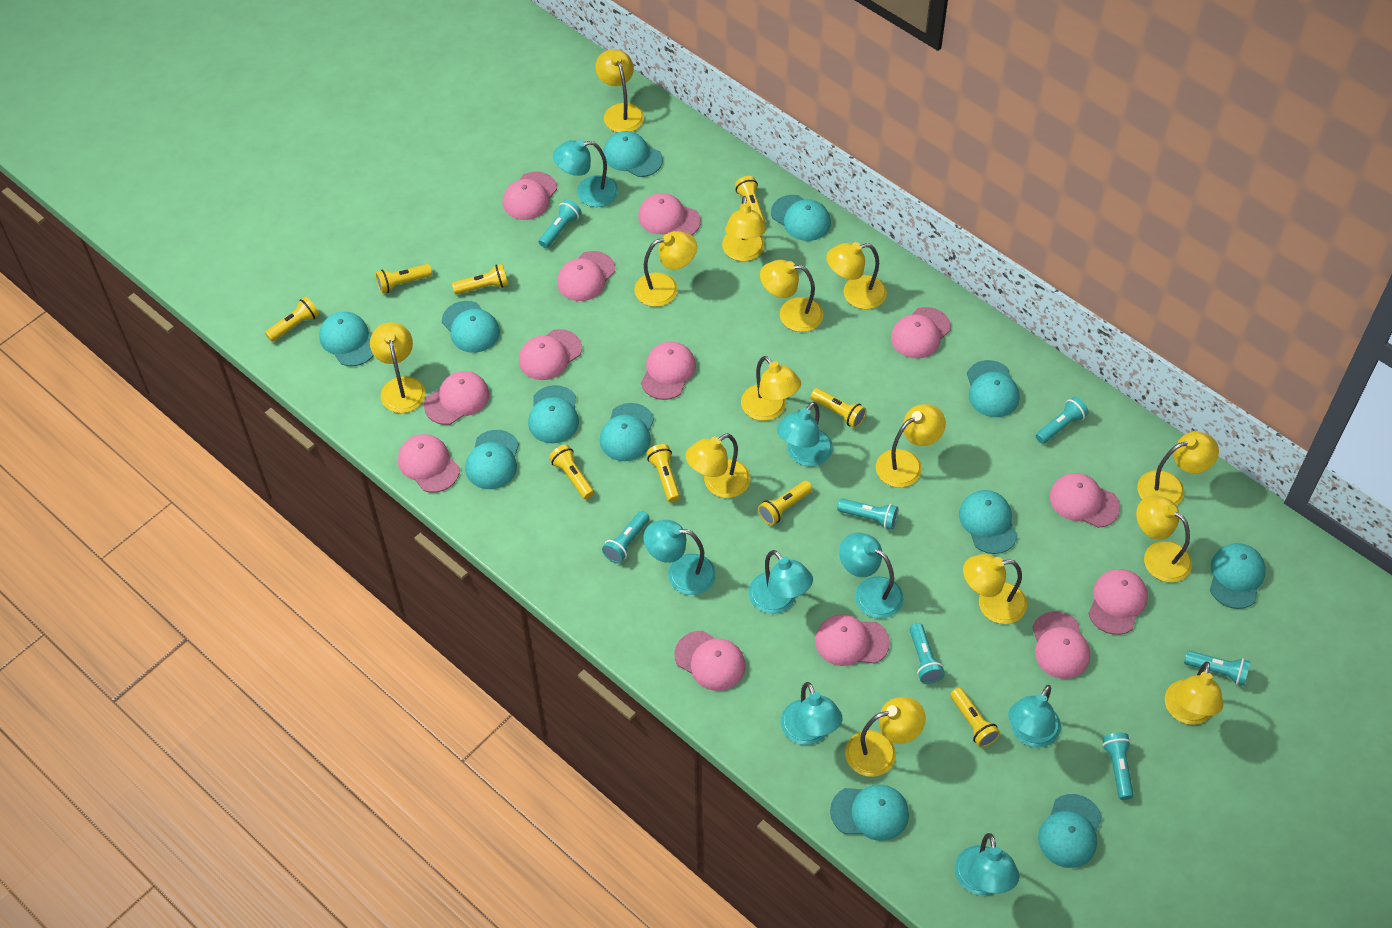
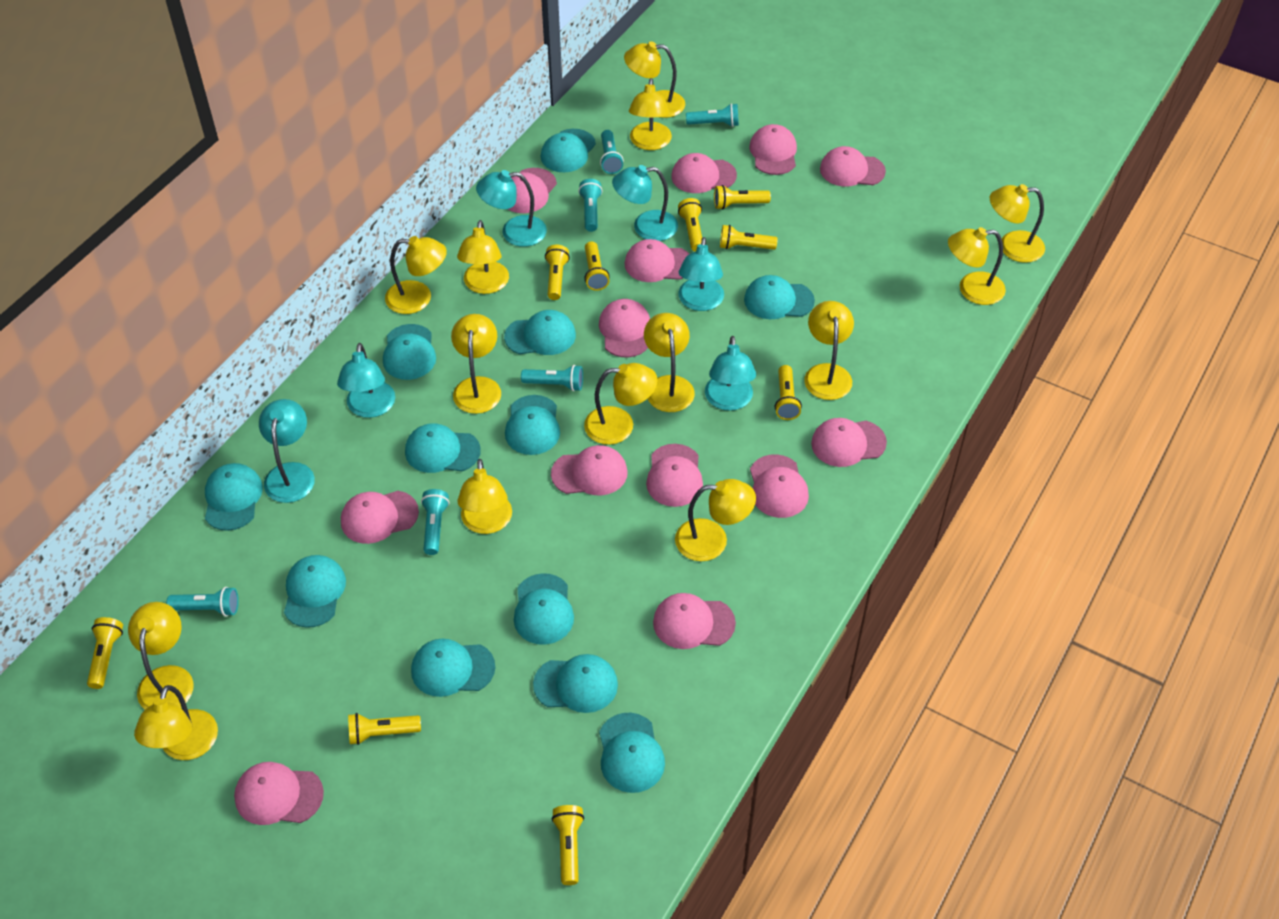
turquoise flashlight: 7 -> 6
turquoise lamp: 8 -> 6

